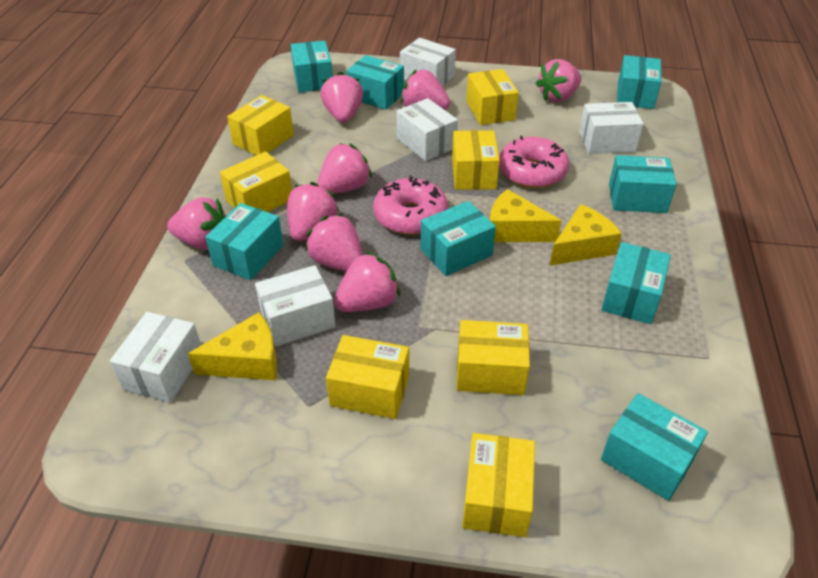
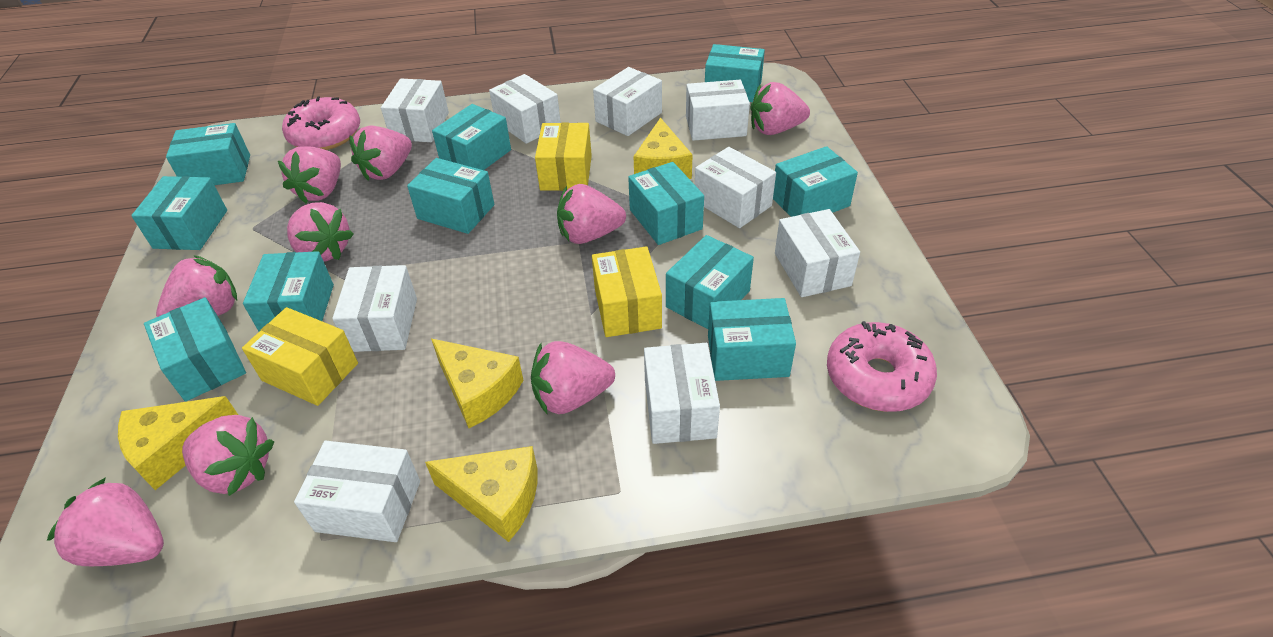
pink strawberry: 8 -> 9
turquoise box: 8 -> 11
white box: 5 -> 9
yellow box: 7 -> 3
yellow cheese: 3 -> 4

